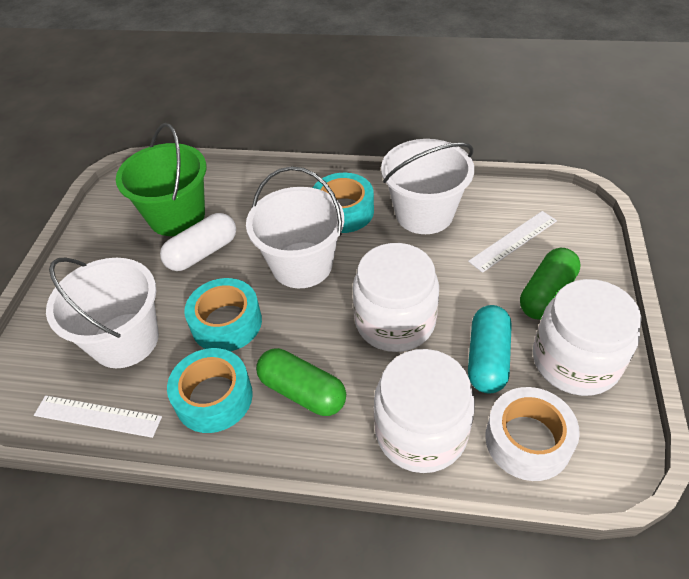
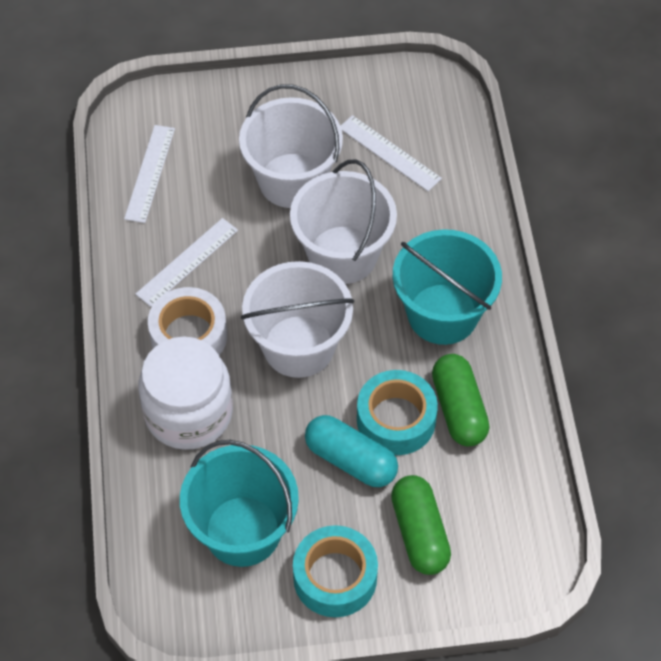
green bucket: 1 -> 0
turquoise bucket: 0 -> 2
turquoise tape: 3 -> 2
white capsule: 1 -> 0
white jar: 3 -> 1
white ruler: 2 -> 3

